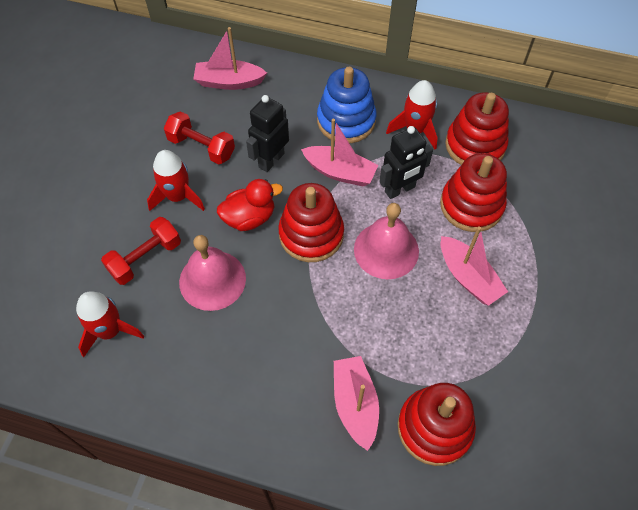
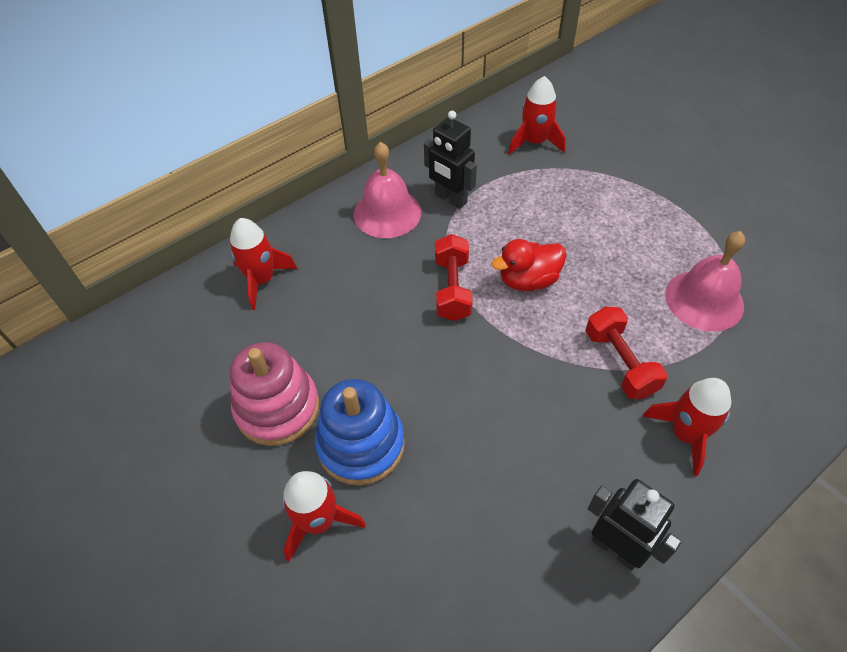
pink boat: 4 -> 0
pink stacking toy: 0 -> 1
red rocket: 3 -> 4
red stacking toy: 4 -> 0

